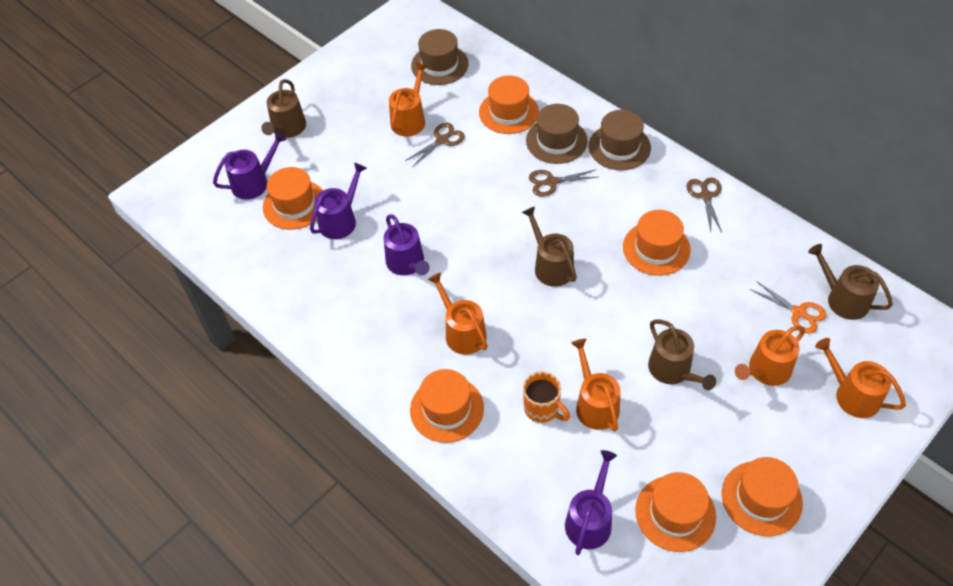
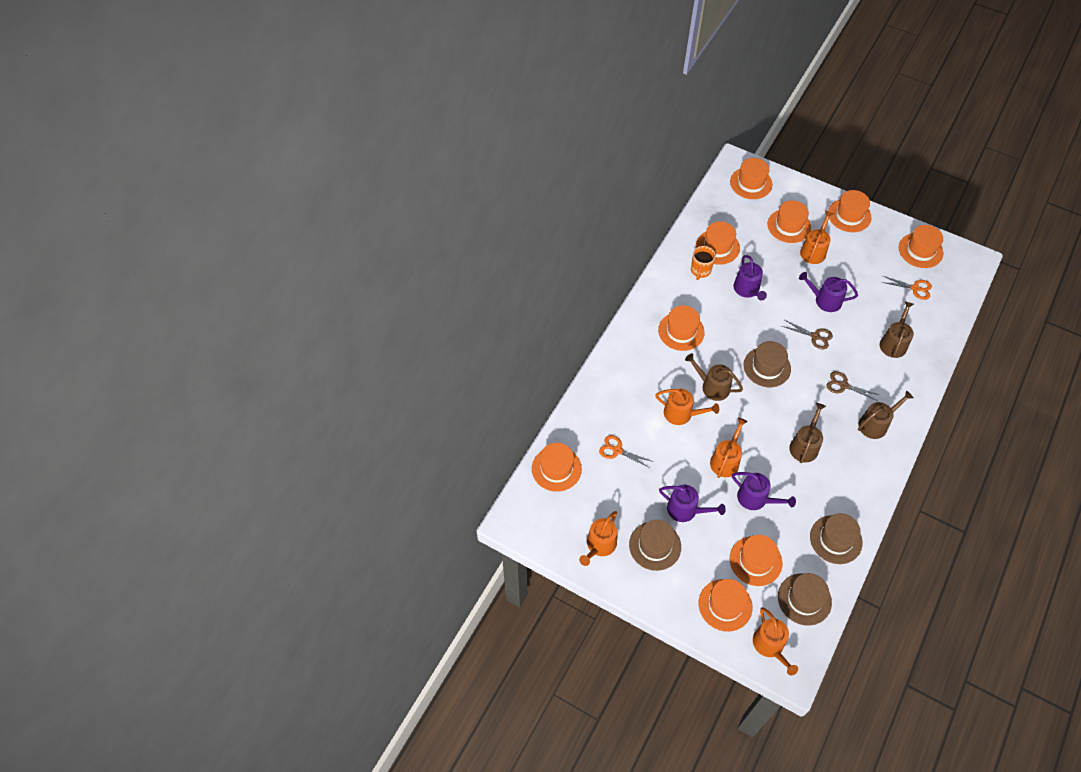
brown hat: 3 -> 4
brown scissors: 3 -> 2
orange hat: 6 -> 9
orange scissors: 1 -> 2

